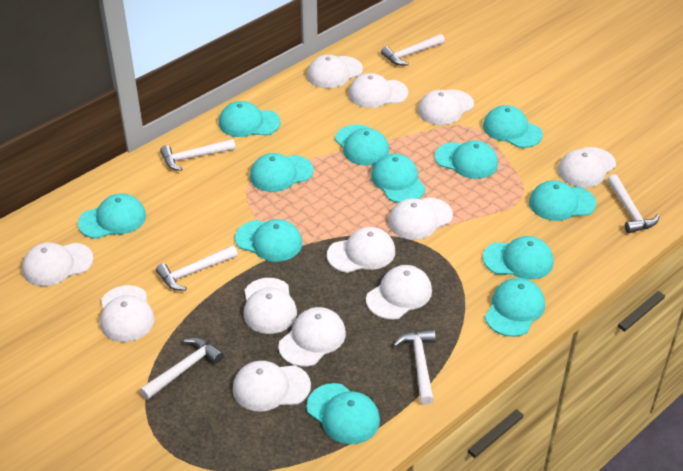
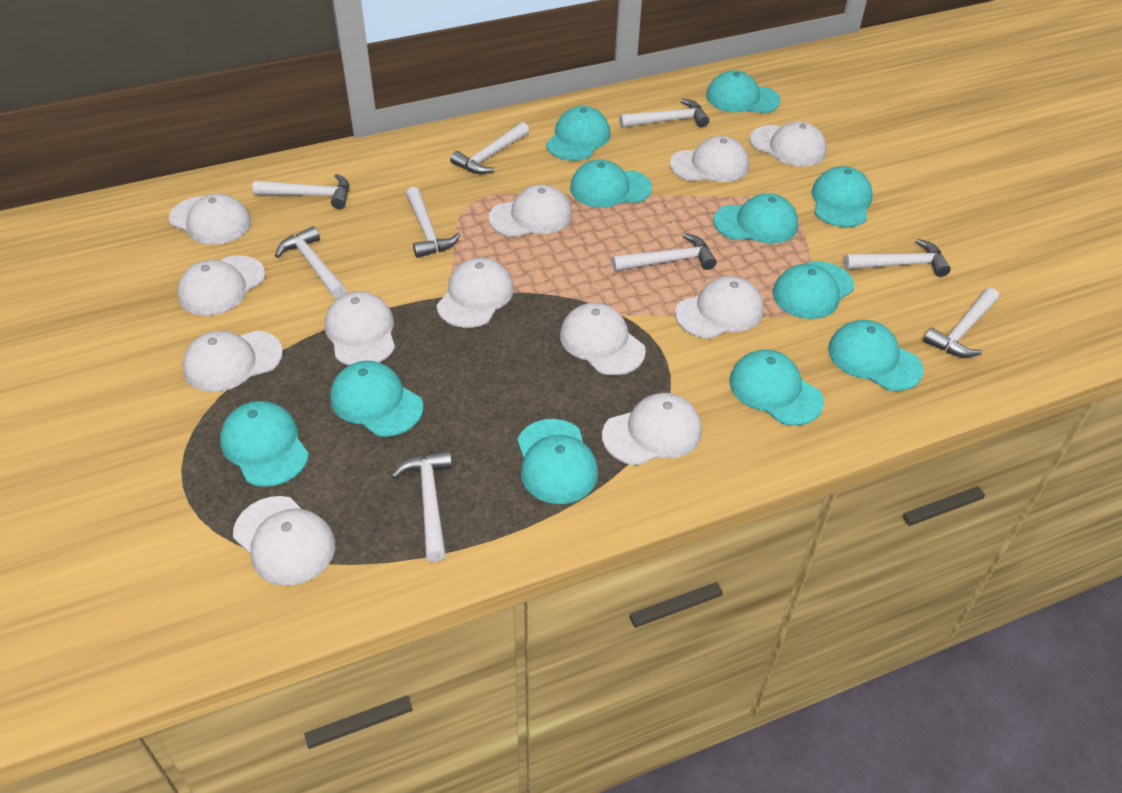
turquoise cap: 12 -> 11
white hammer: 6 -> 9

